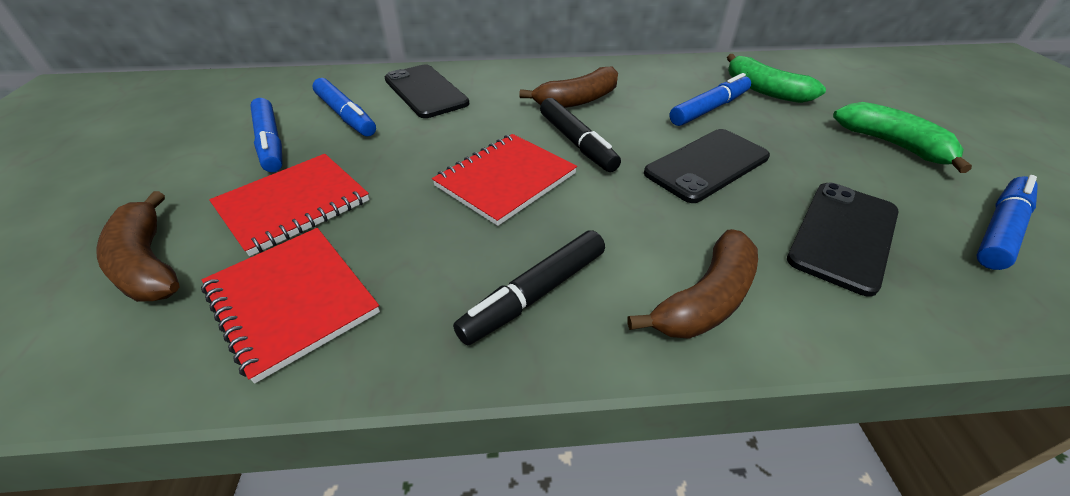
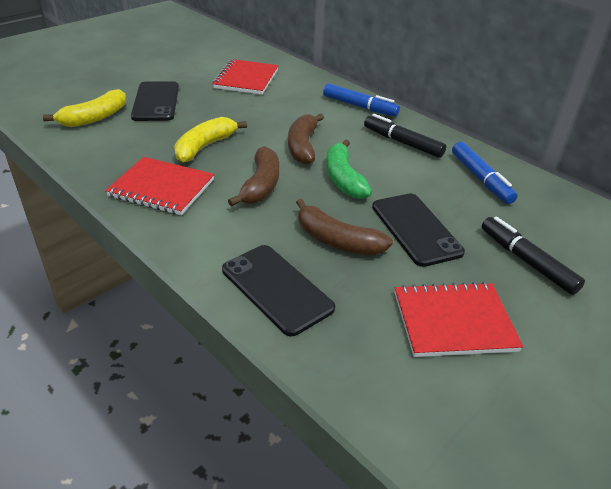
blue marker: 4 -> 2
green banana: 2 -> 1
yellow banana: 0 -> 2

